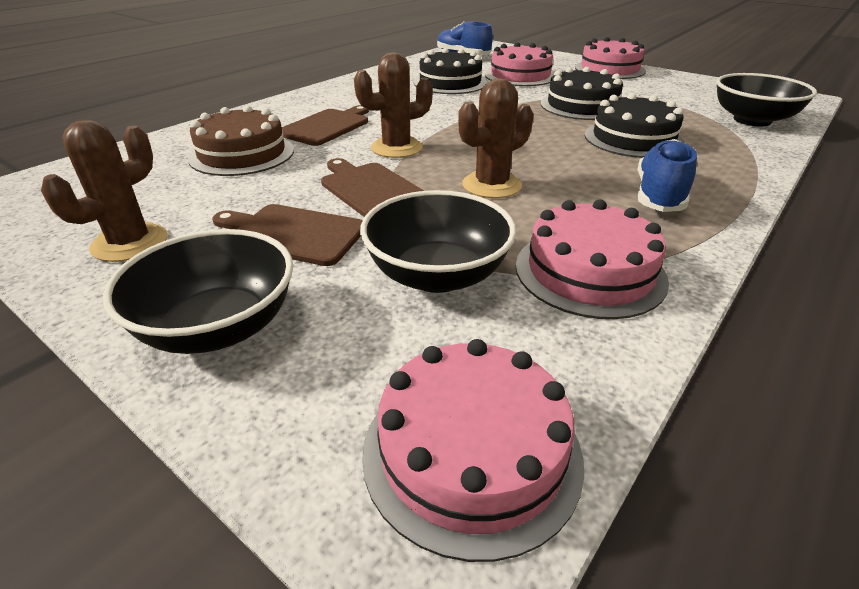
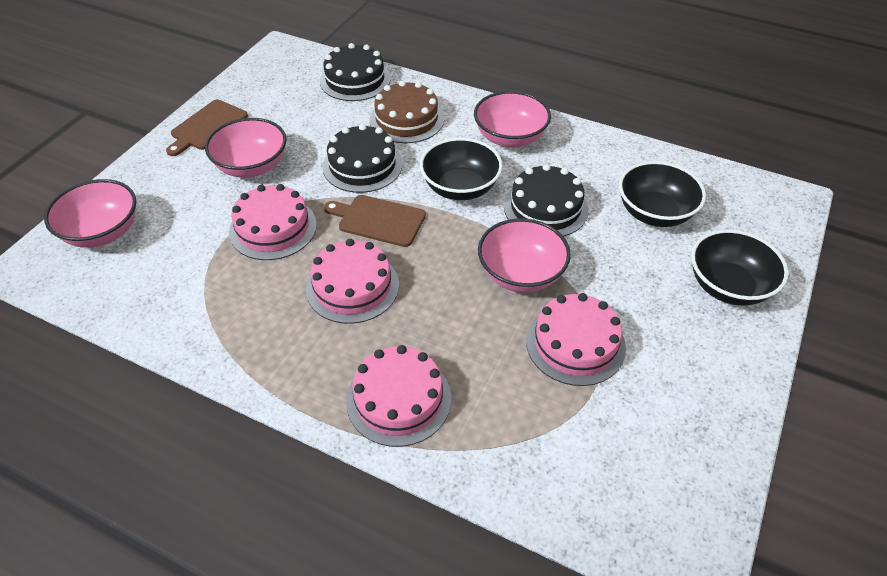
blue shoe: 2 -> 0
brown cactus: 3 -> 0
brown cutting board: 3 -> 2
pink bowl: 0 -> 4

